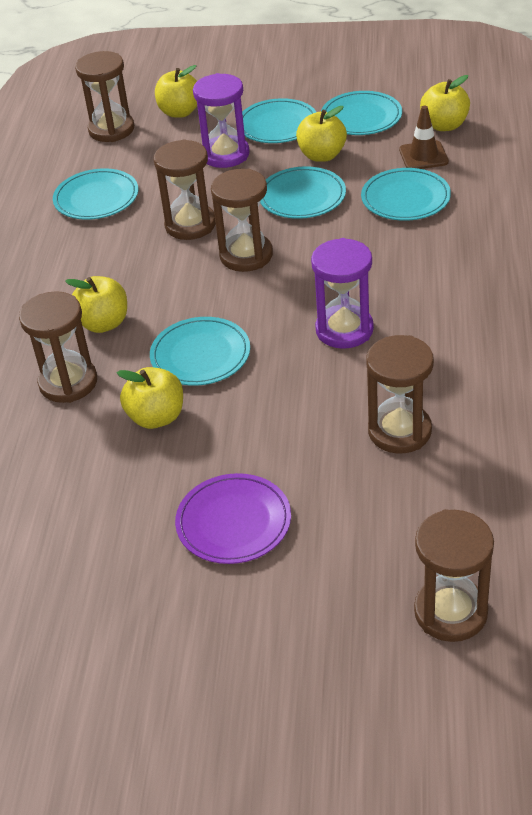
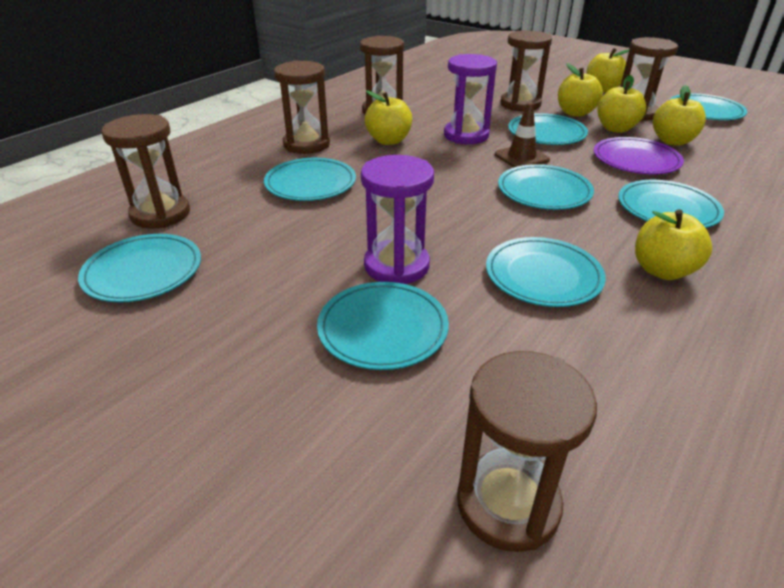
turquoise plate: 6 -> 8
yellow apple: 5 -> 6

